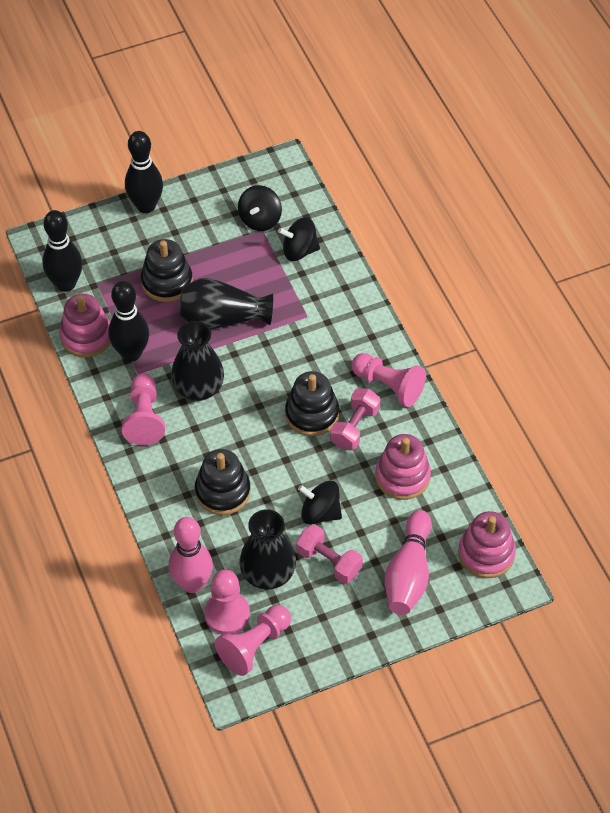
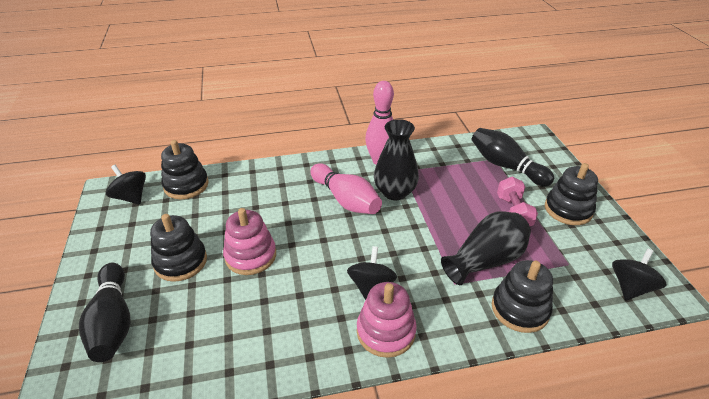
black bowling pin: 3 -> 2
black stacking toy: 3 -> 4
black vase: 3 -> 2
pink dumbbell: 2 -> 1
pink pawn: 4 -> 0
pink stacking toy: 3 -> 2

